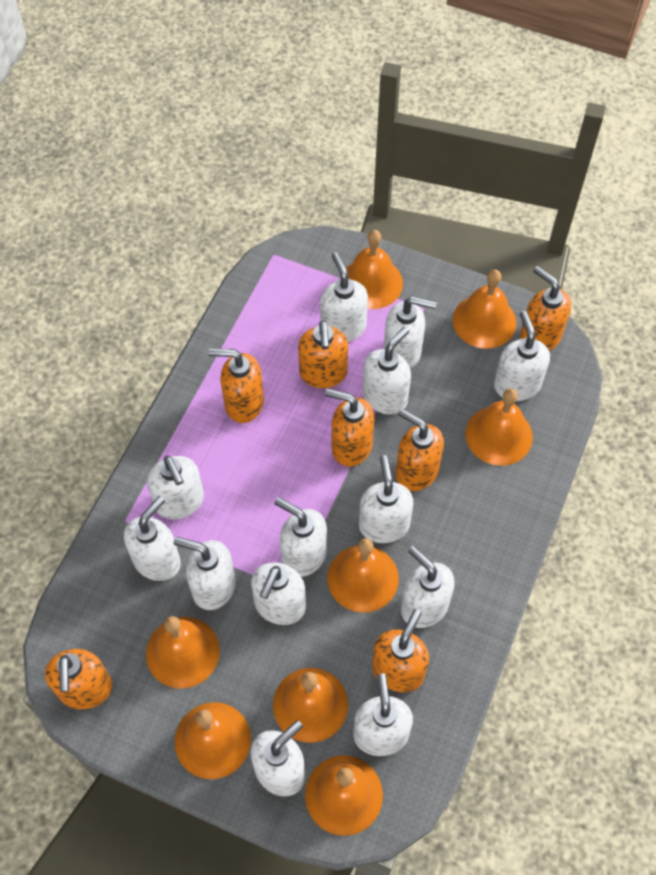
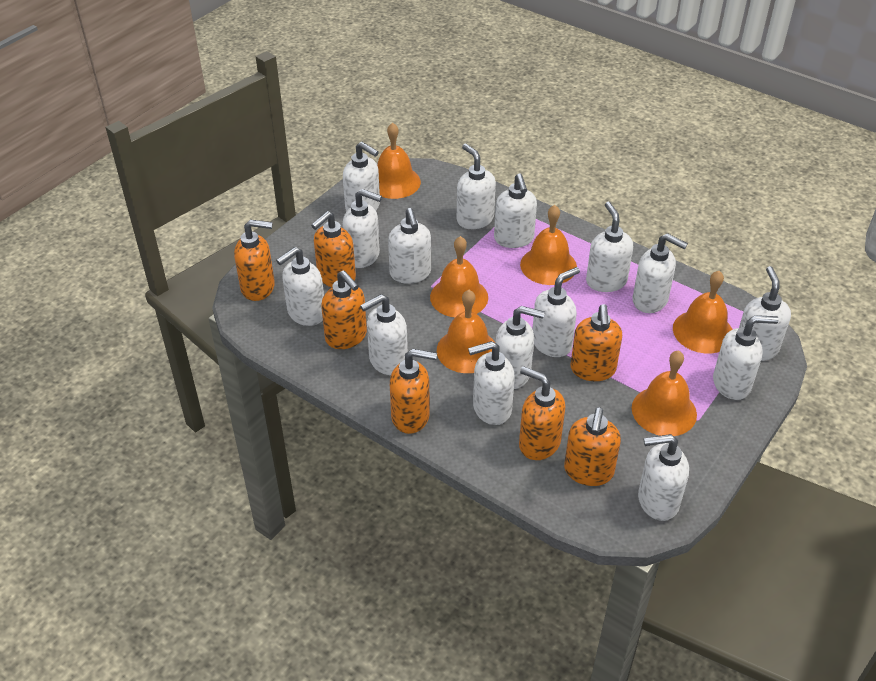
orange bell: 8 -> 6
white soap dispenser: 13 -> 15

